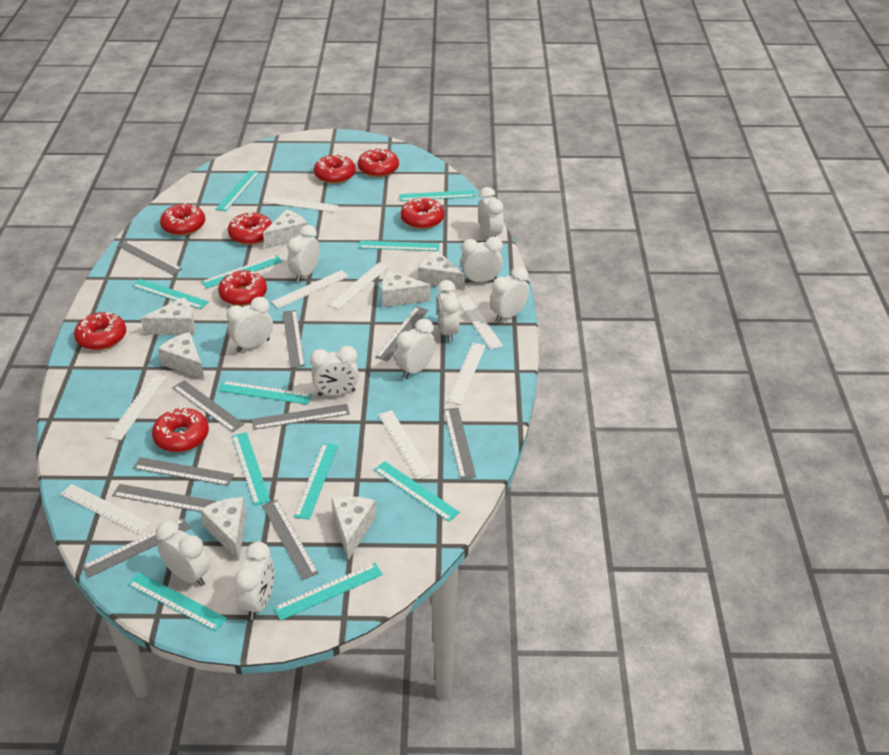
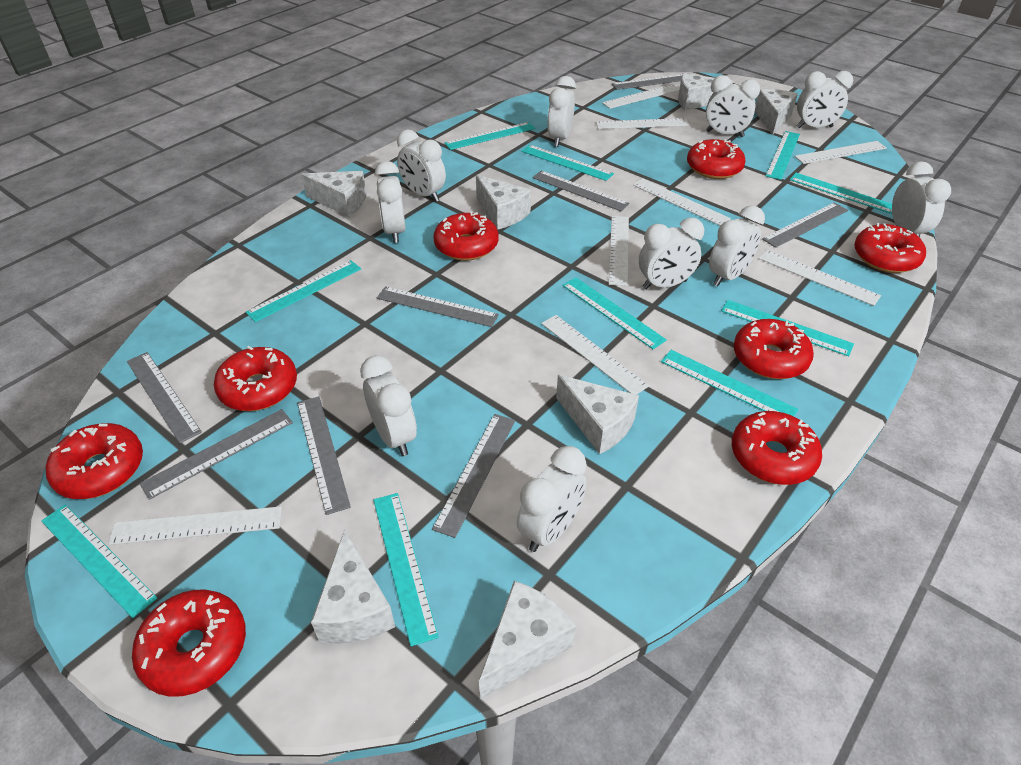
grey ruler: 10 -> 8
turquoise ruler: 11 -> 10

